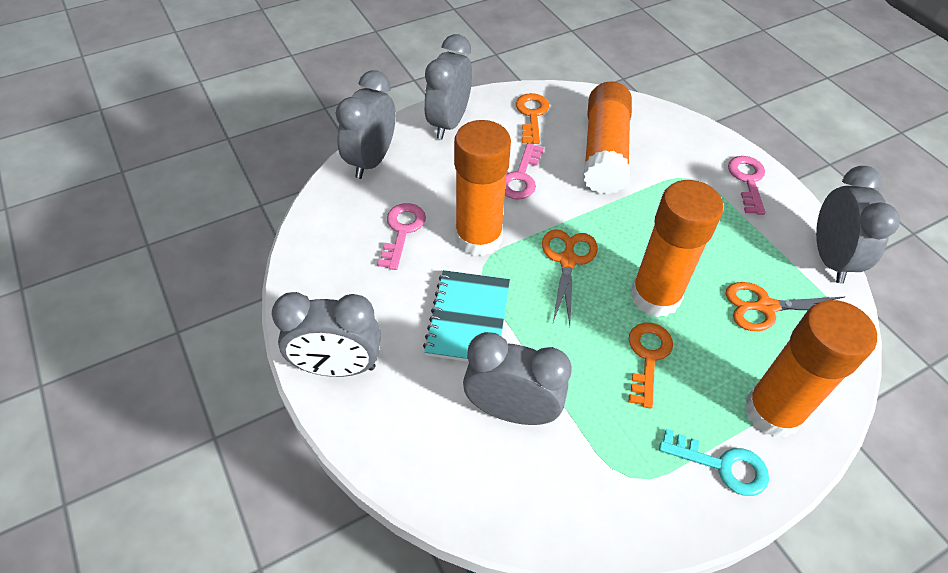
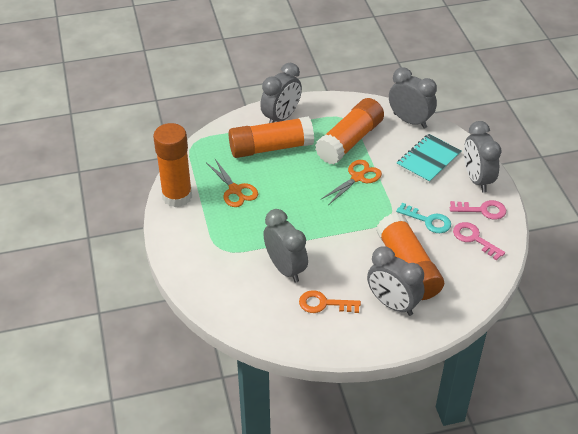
orange key: 2 -> 1
pink key: 3 -> 2

